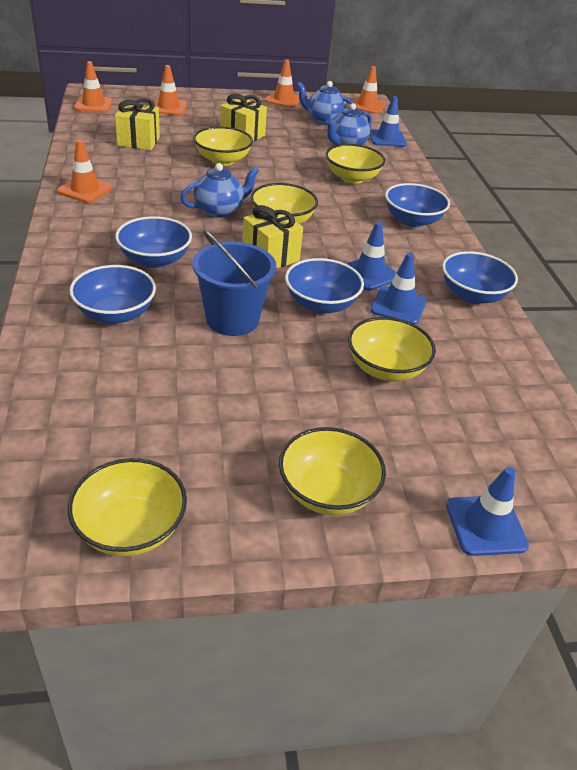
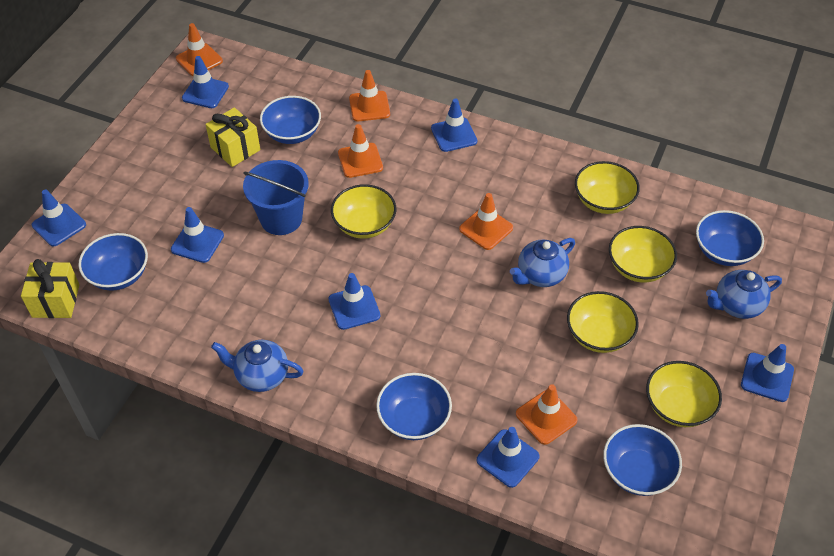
blue traffic cone: 4 -> 7
yellow bowl: 6 -> 5
yellow gift: 3 -> 2

